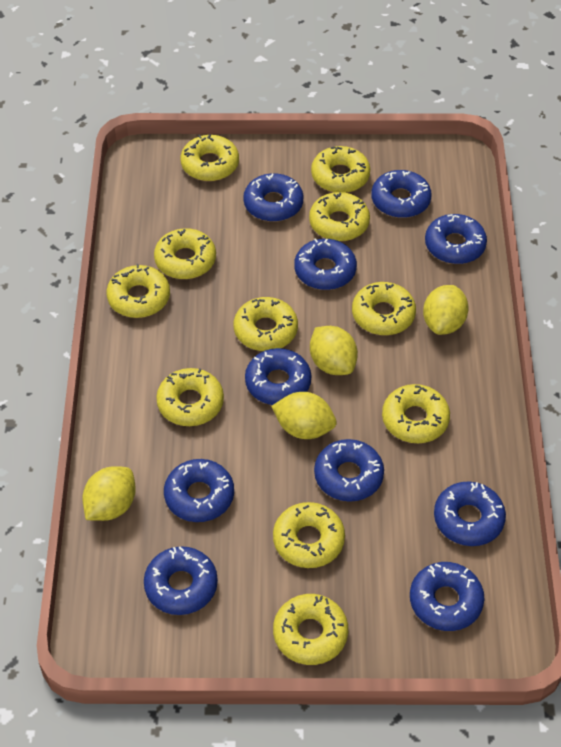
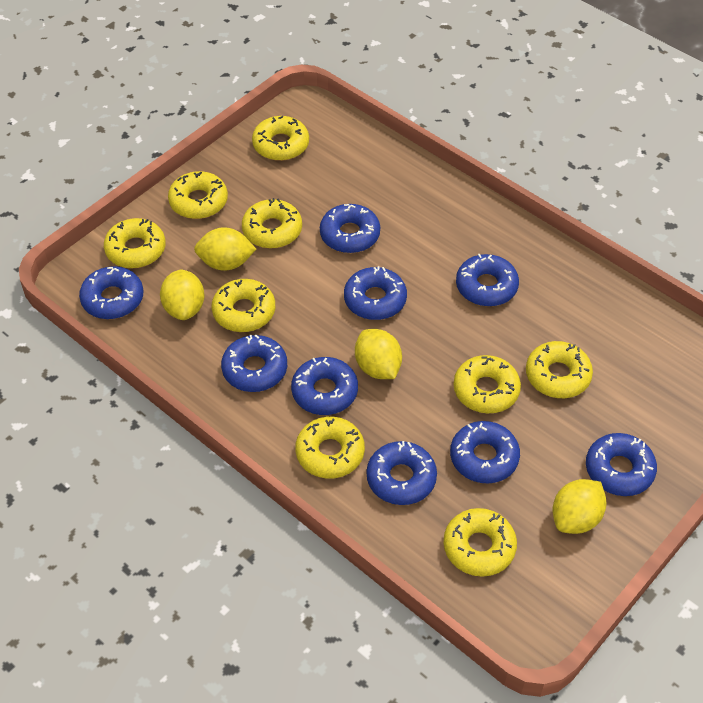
blue donut: 10 -> 9
yellow donut: 11 -> 9

